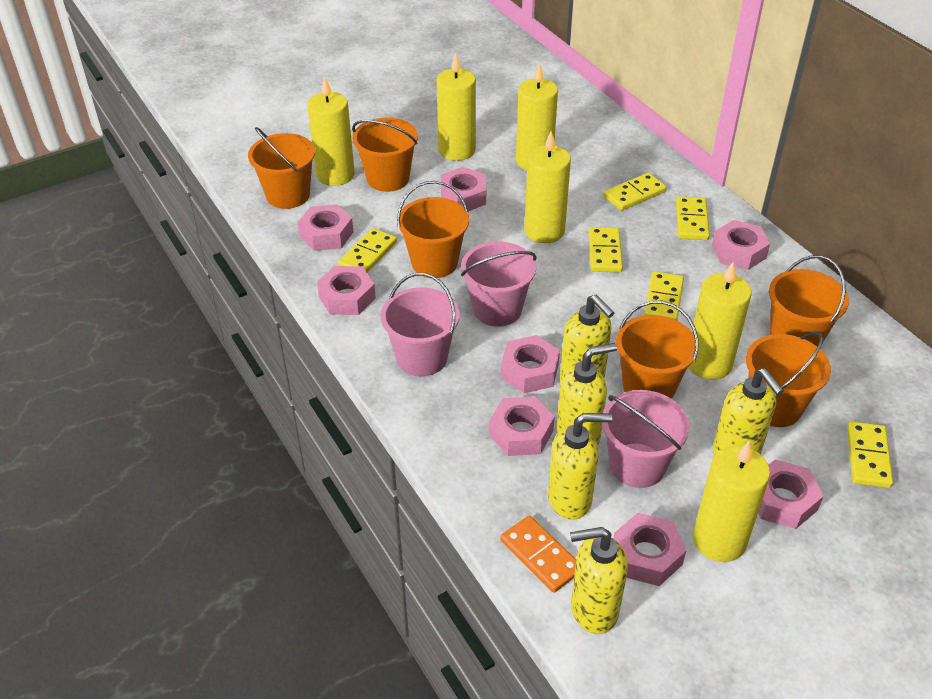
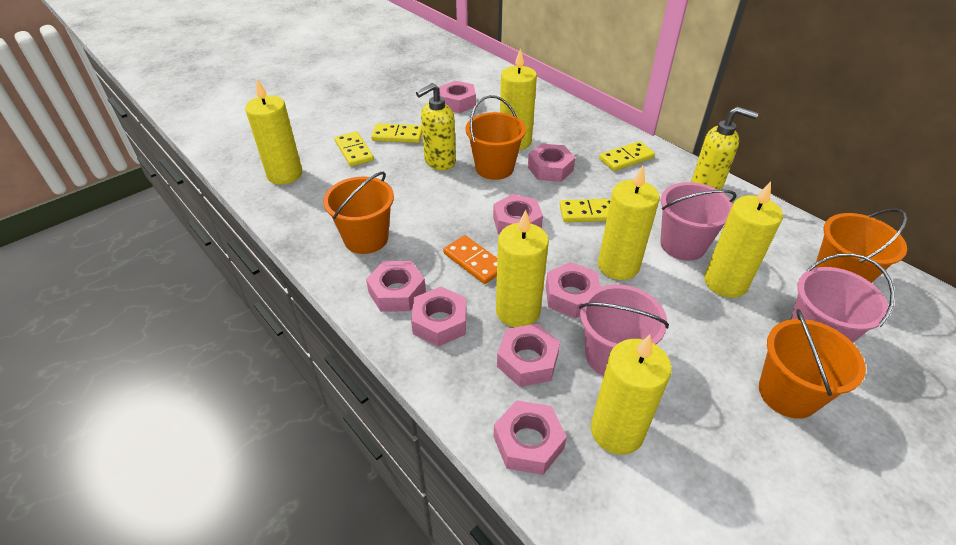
orange bucket: 6 -> 4
yellow domino: 6 -> 4
yellow soap dispenser: 5 -> 2

